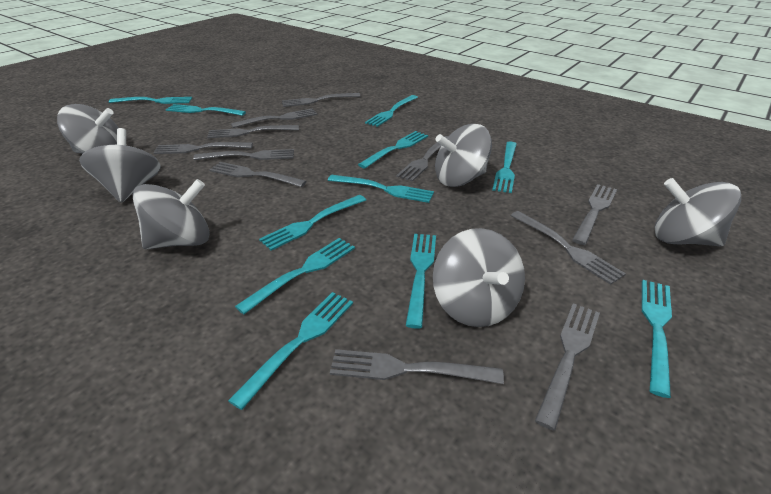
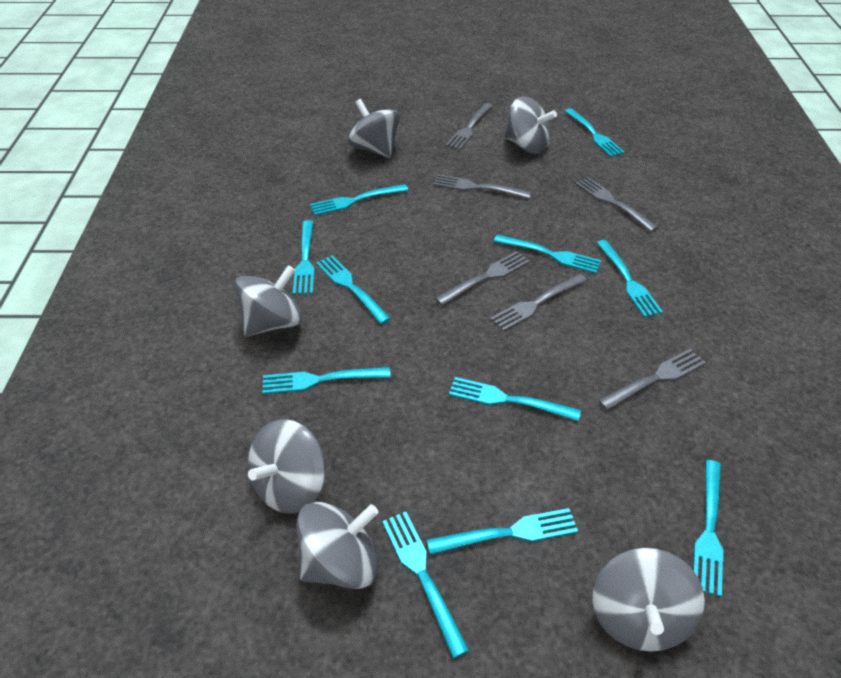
grey fork: 11 -> 6

